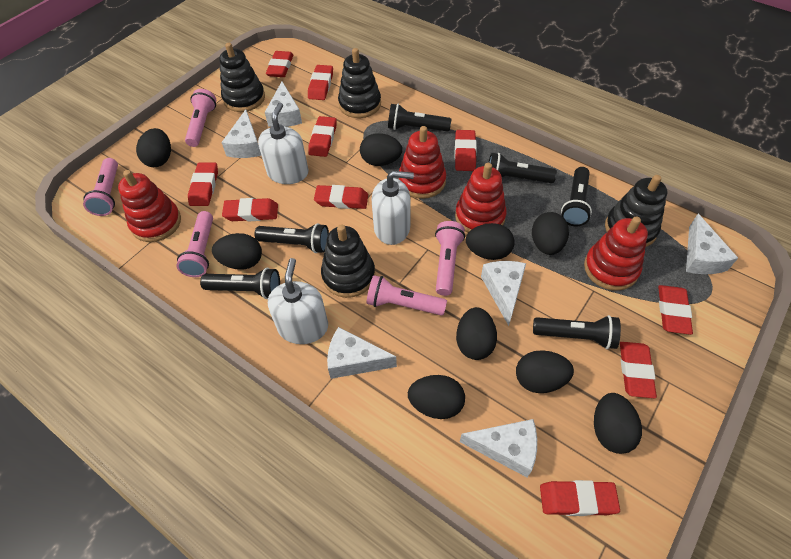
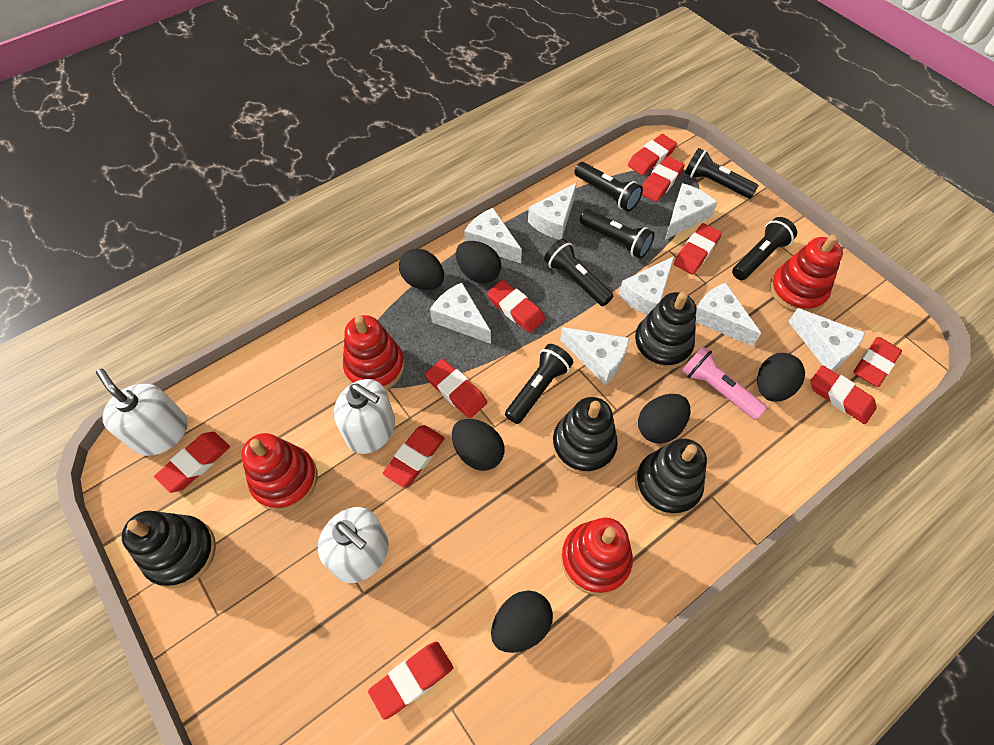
black egg: 9 -> 6
pink flashlight: 5 -> 1
white cheese: 6 -> 8

